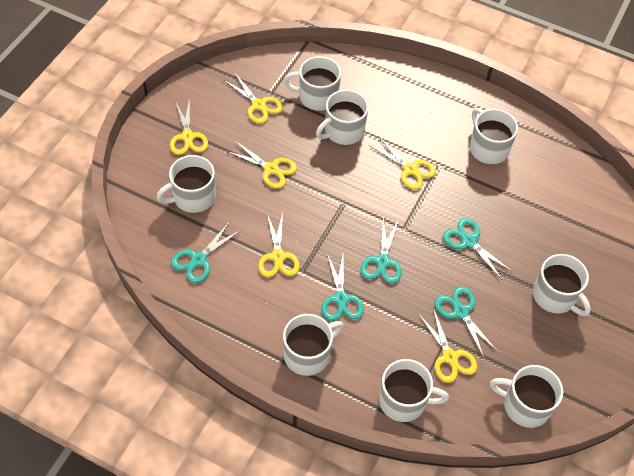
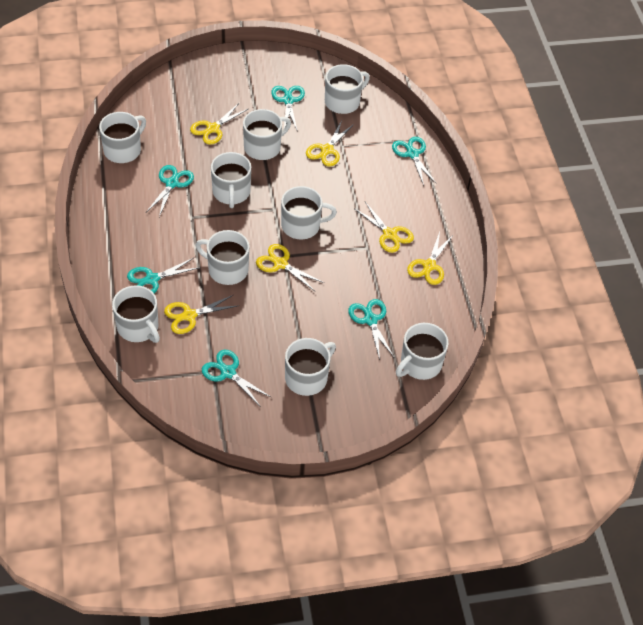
turquoise scissors: 5 -> 6
white mug: 8 -> 9

